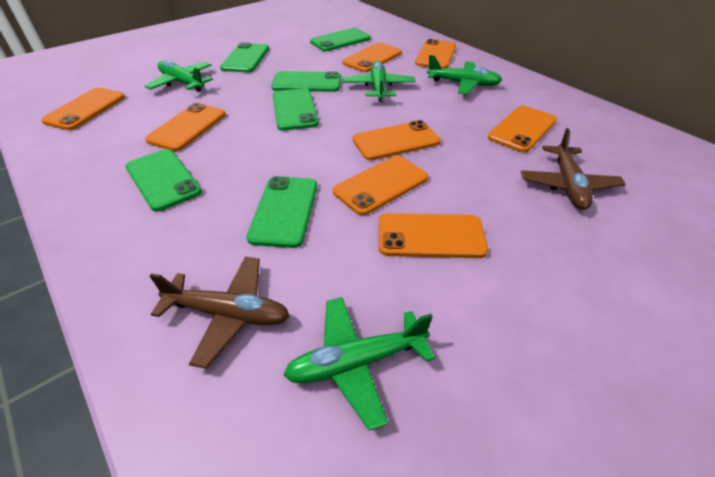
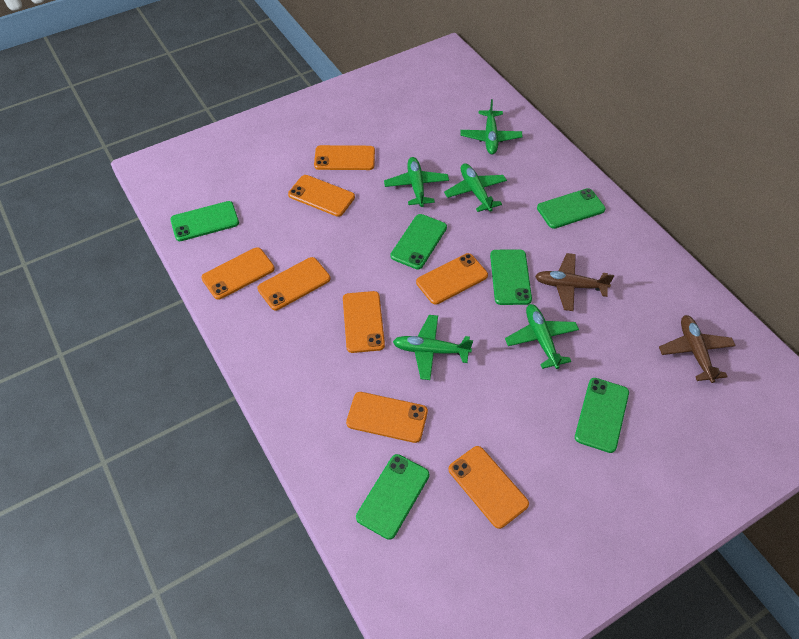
green plane: 4 -> 5

